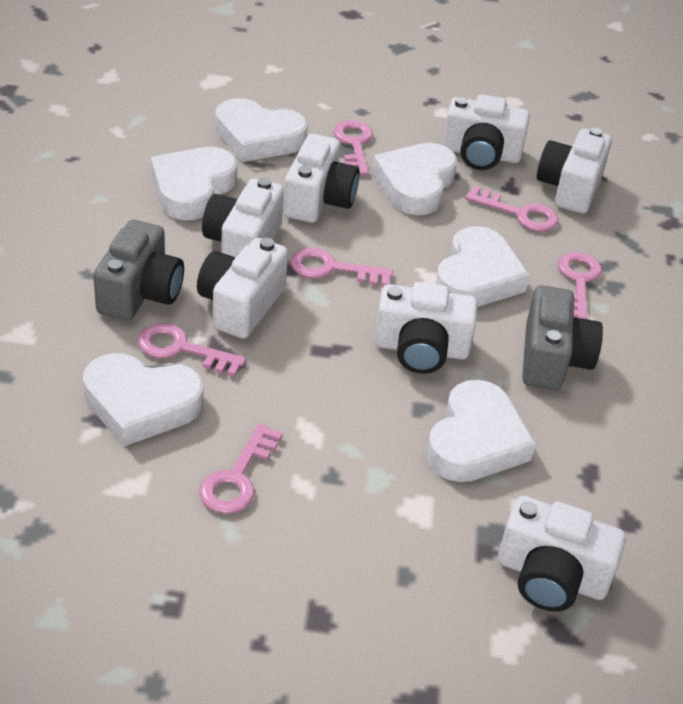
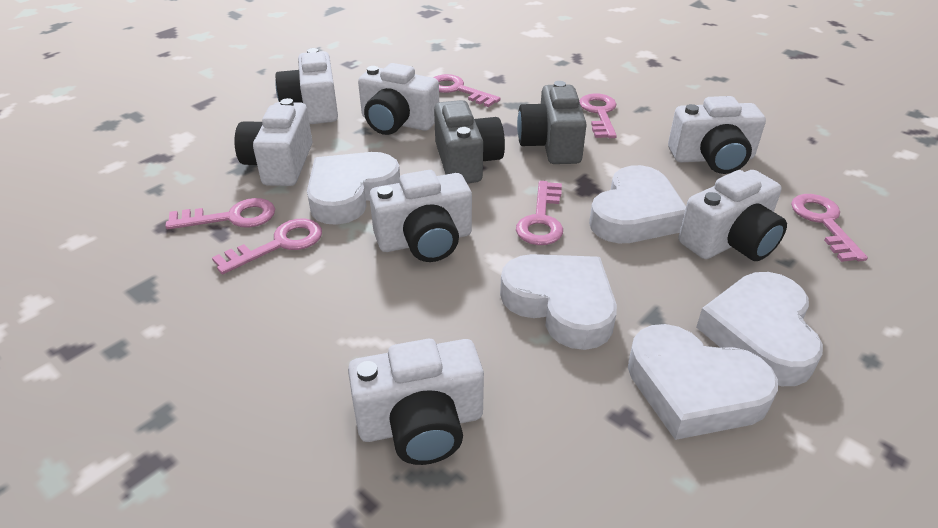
white heart: 6 -> 5

